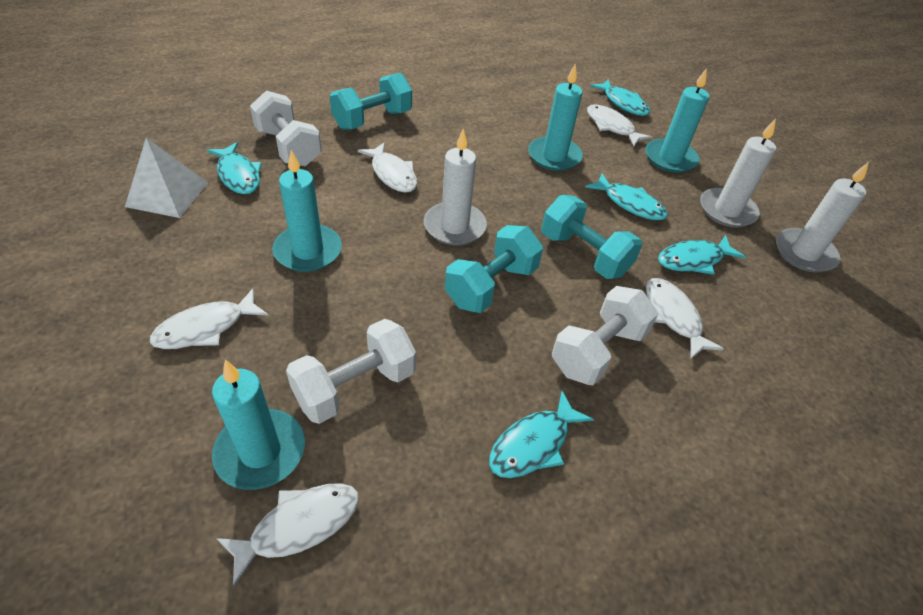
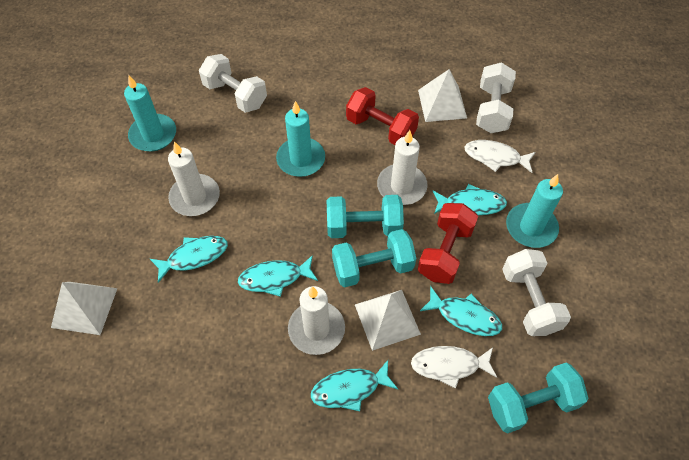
red dumbbell: 0 -> 2
turquoise candle: 4 -> 3
white fish: 5 -> 2
white pyramid: 1 -> 3

